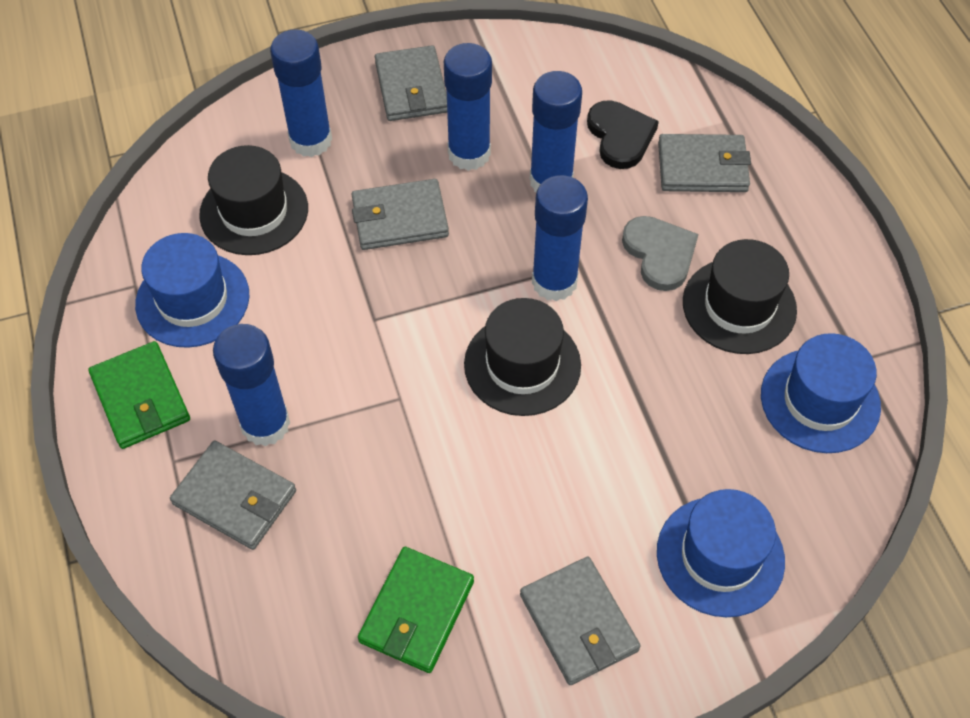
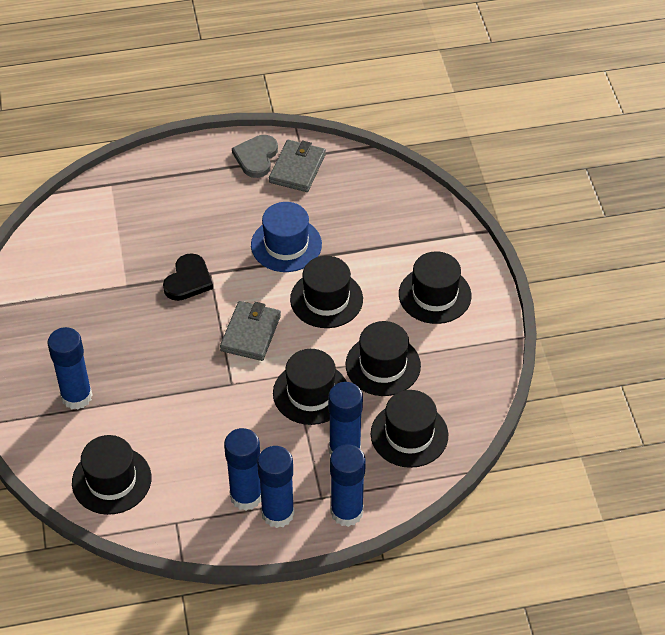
black hat: 3 -> 6
blue hat: 3 -> 1
green wallet: 2 -> 0
grey wallet: 5 -> 2

